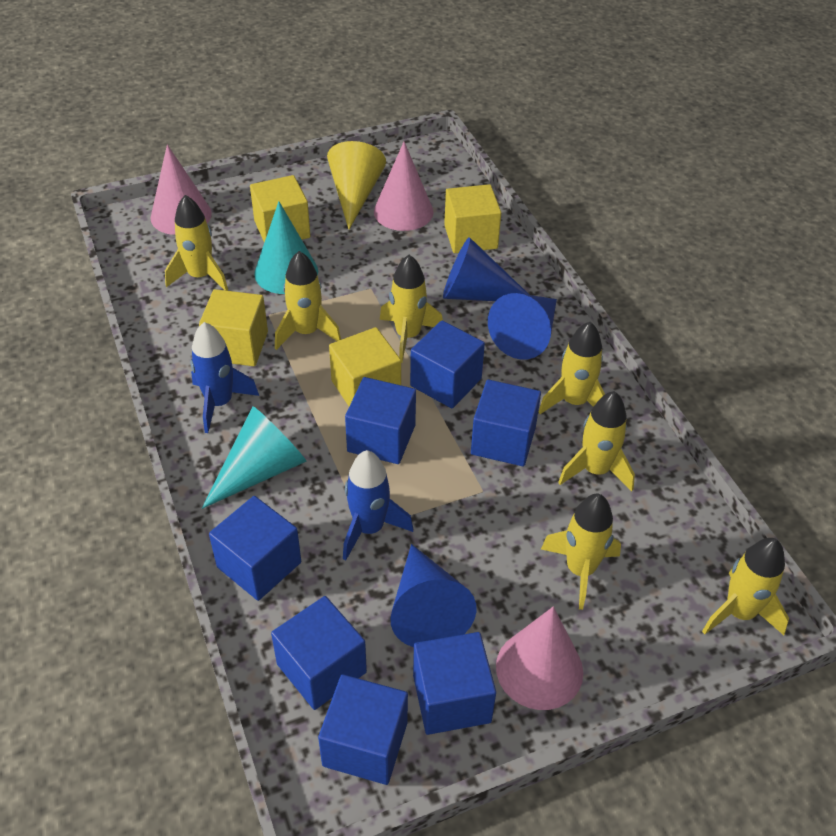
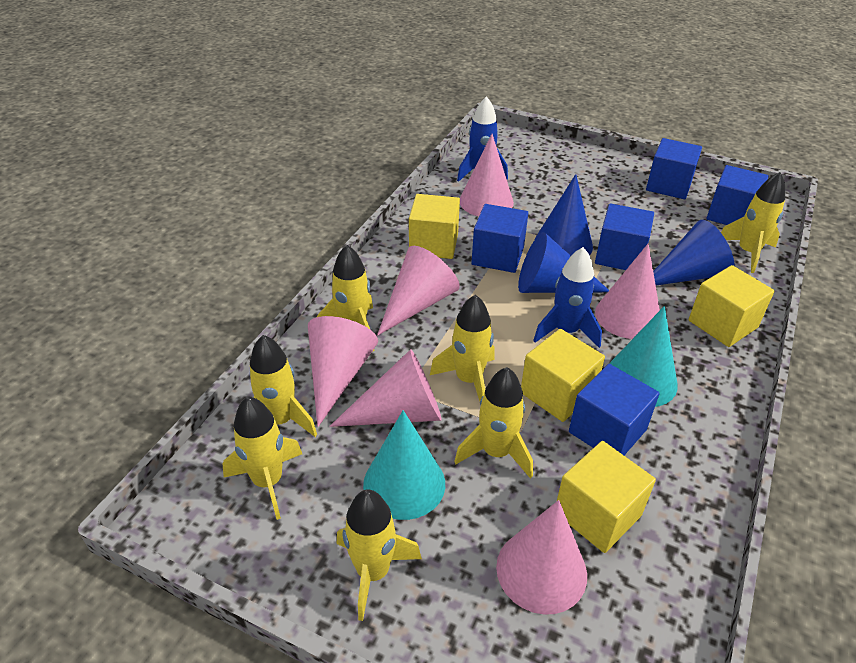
blue cube: 7 -> 5
pink cone: 3 -> 6
yellow cone: 1 -> 0

